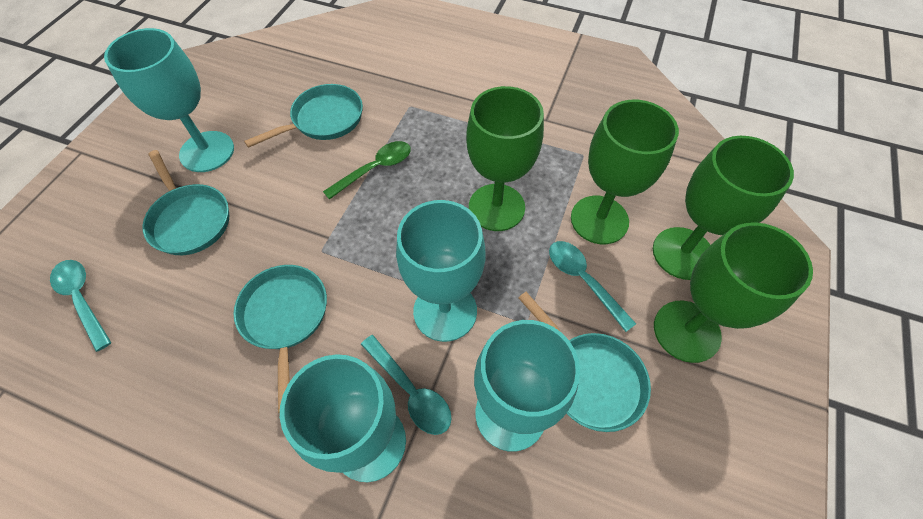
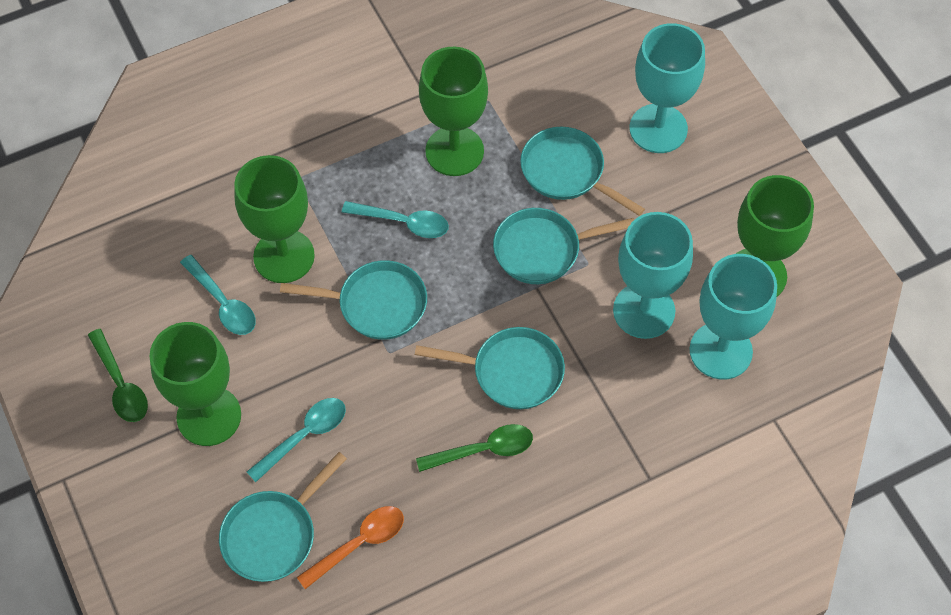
green spoon: 1 -> 2
orange spoon: 0 -> 1
turquoise goblet: 4 -> 3
turquoise pan: 4 -> 5

